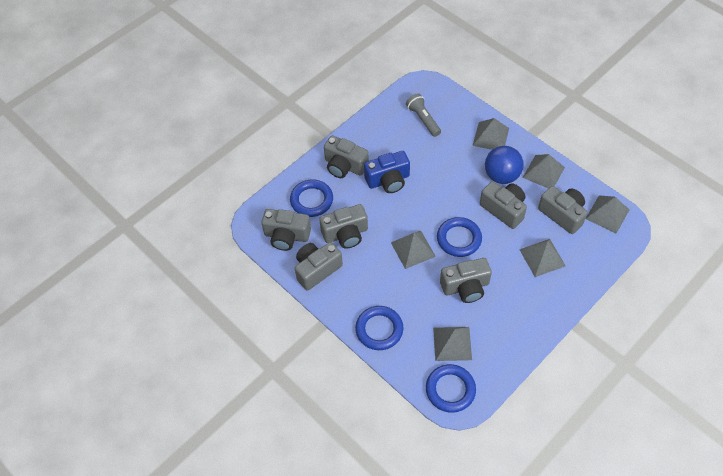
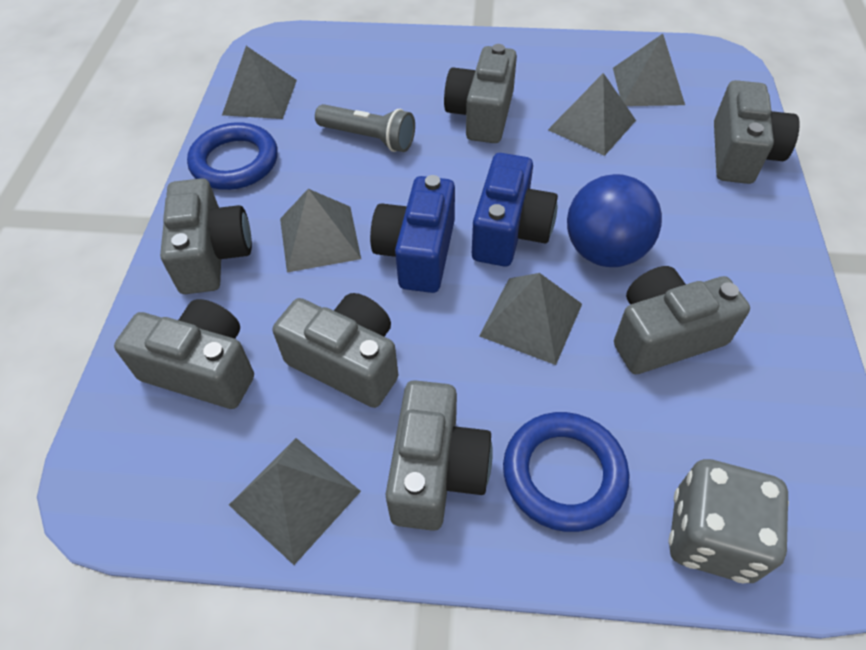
blue camera: 1 -> 2
blue ring: 4 -> 2
grey dice: 0 -> 1

